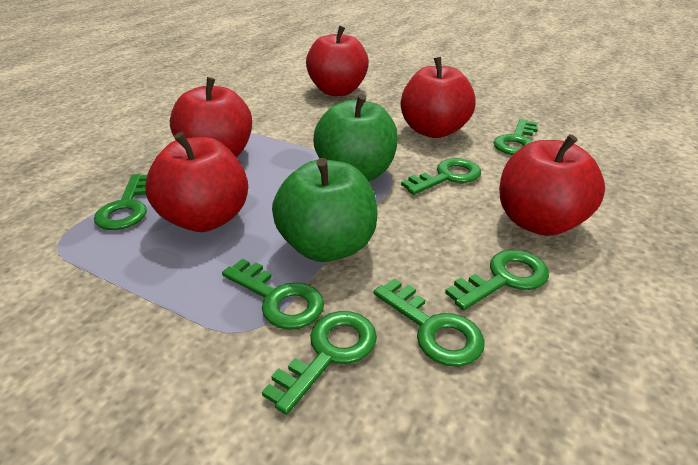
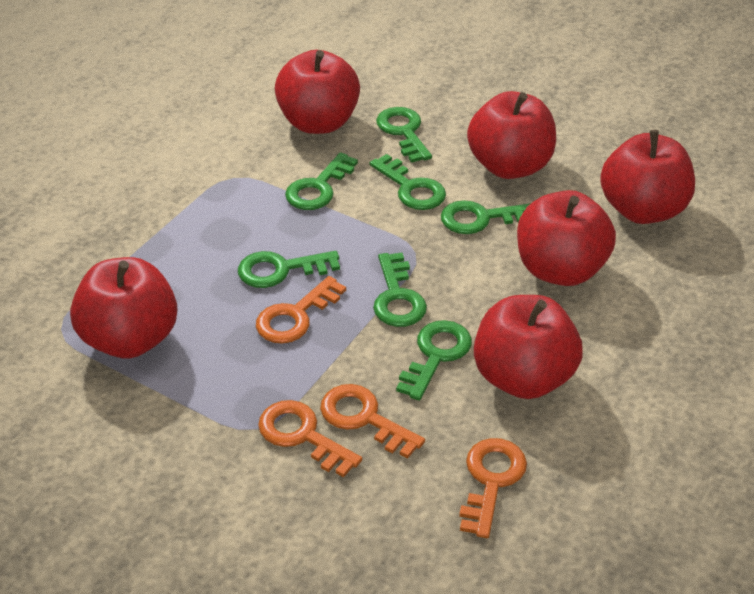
green apple: 2 -> 0
orange key: 0 -> 4
red apple: 5 -> 6

